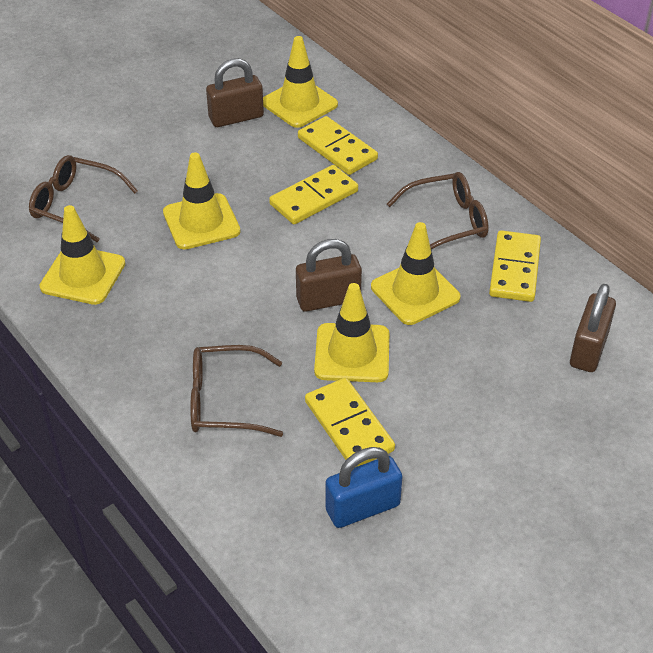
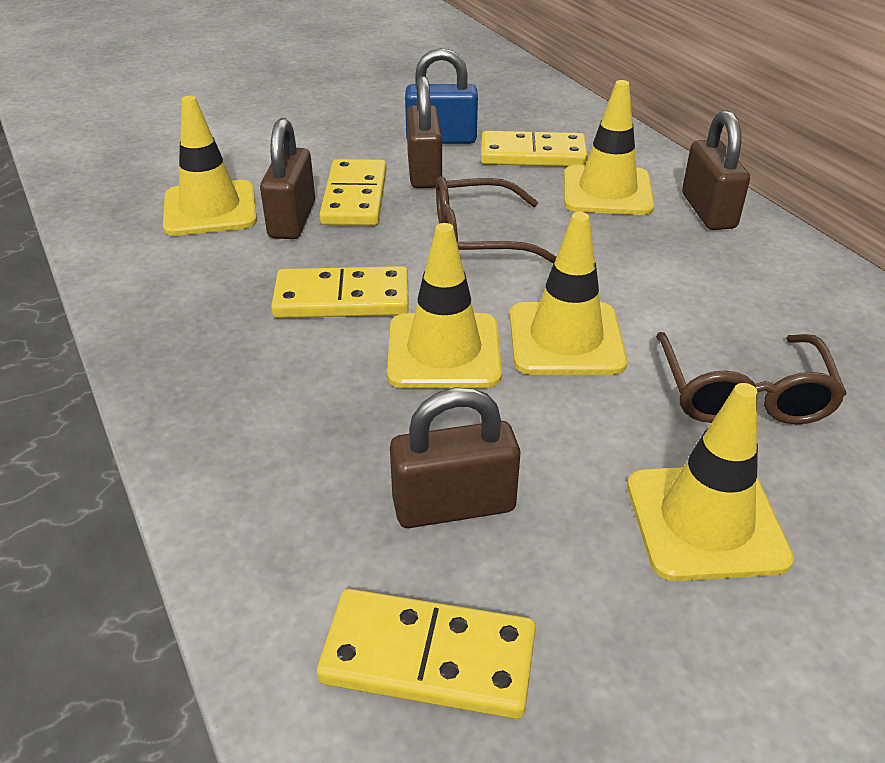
brown glasses: 3 -> 2
brown padlock: 3 -> 4

